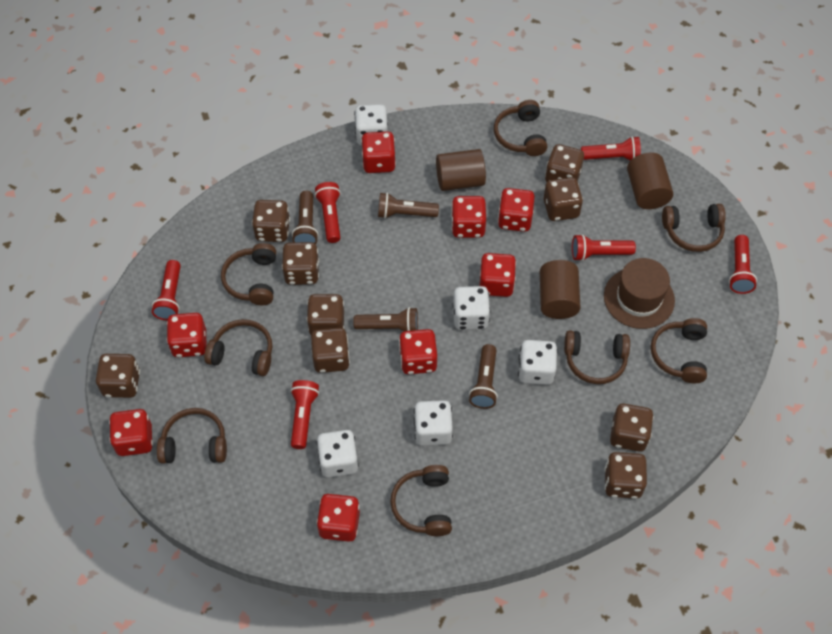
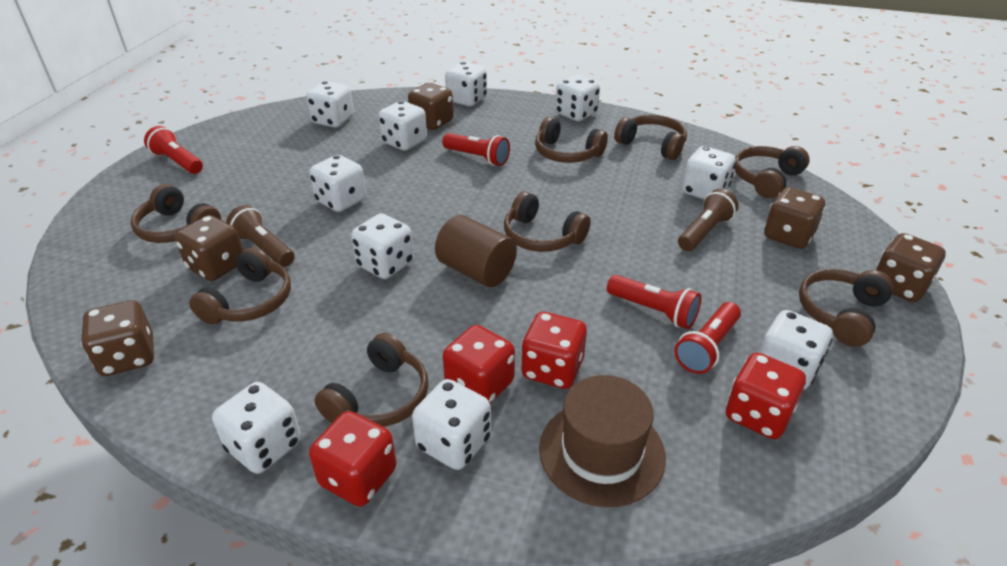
brown cylinder: 3 -> 1
brown dice: 9 -> 5
brown flashlight: 4 -> 2
red dice: 8 -> 4
red flashlight: 6 -> 4
white dice: 5 -> 10

